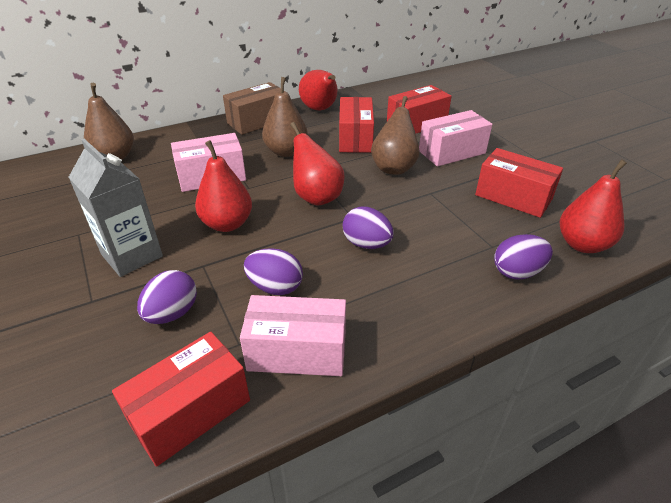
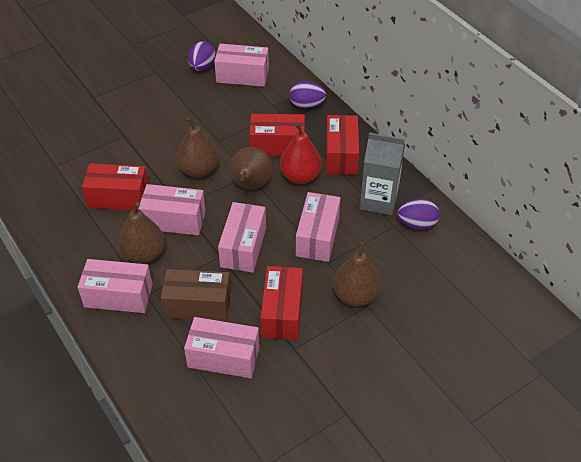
brown pear: 3 -> 4
pink box: 3 -> 6
purple egg: 4 -> 3
red pear: 4 -> 1

